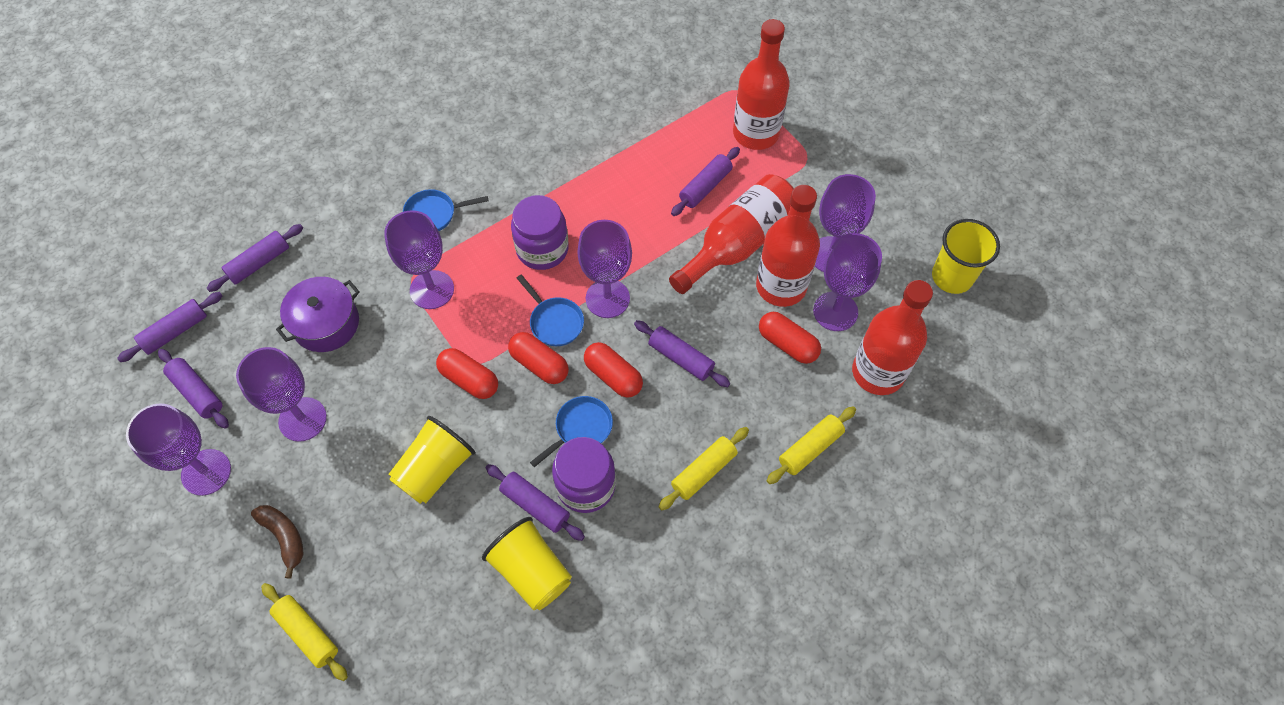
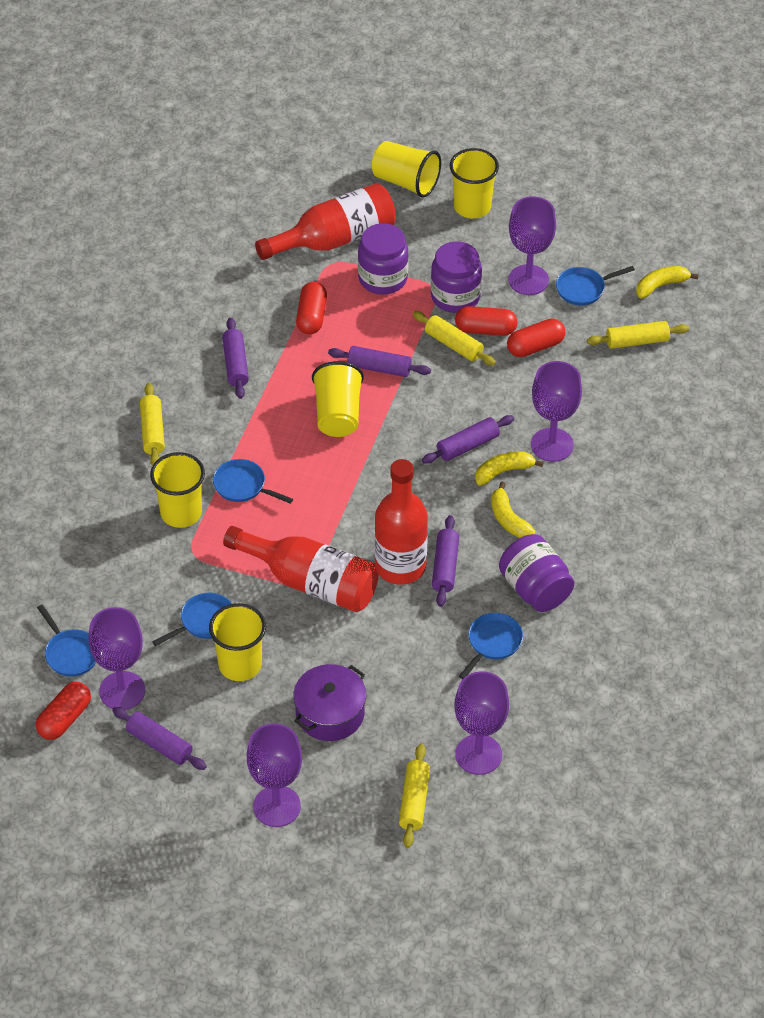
blue pan: 3 -> 5
brown banana: 1 -> 0
purple goblet: 6 -> 5
purple jar: 2 -> 3
purple rolling pin: 6 -> 5
red bottle: 4 -> 3
yellow banana: 0 -> 3
yellow cup: 3 -> 5
yellow rolling pin: 3 -> 4

